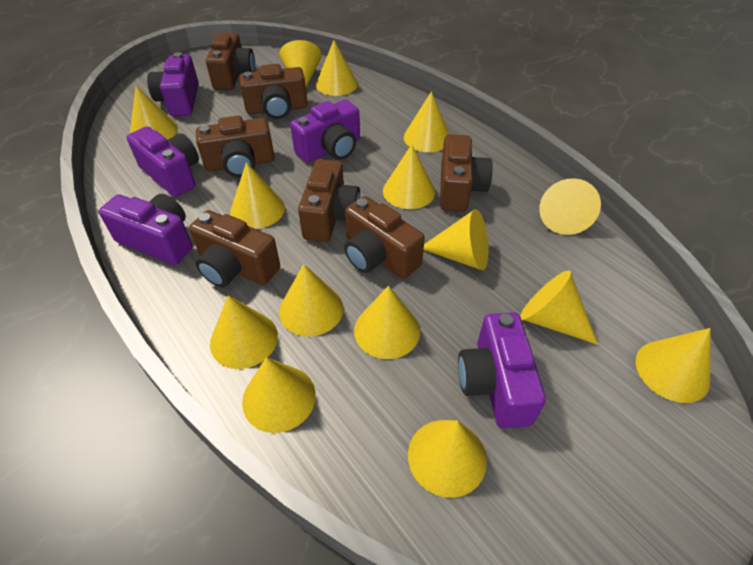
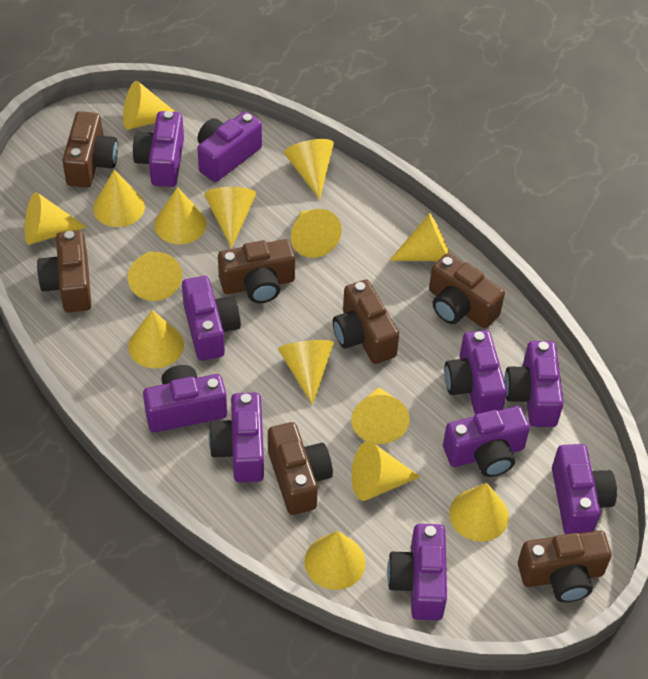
purple camera: 5 -> 10

